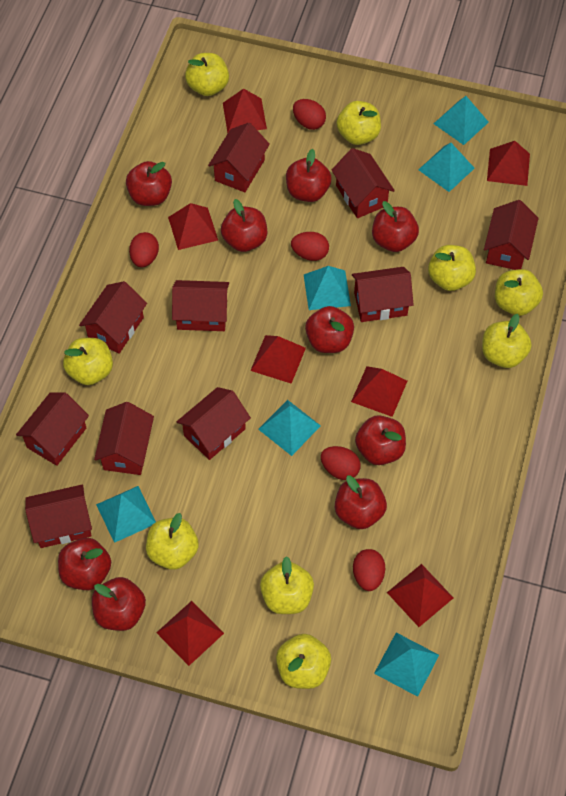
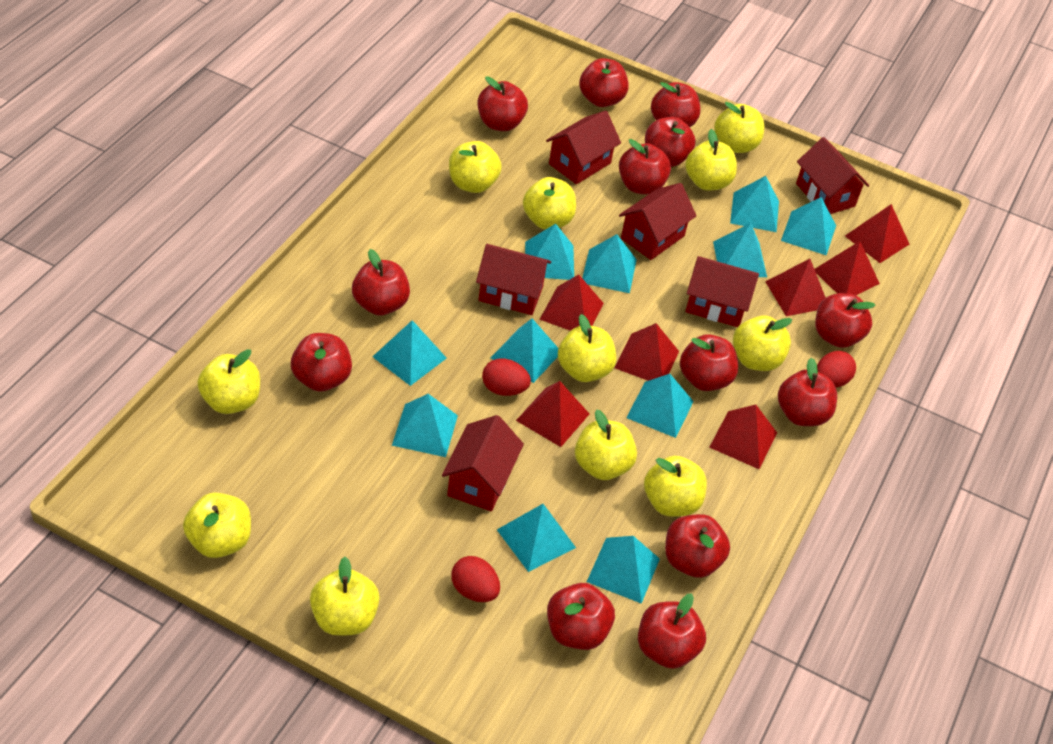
red apple: 9 -> 13
red egg: 5 -> 3
red house: 10 -> 6
turquoise pyramid: 6 -> 11
yellow apple: 9 -> 11

